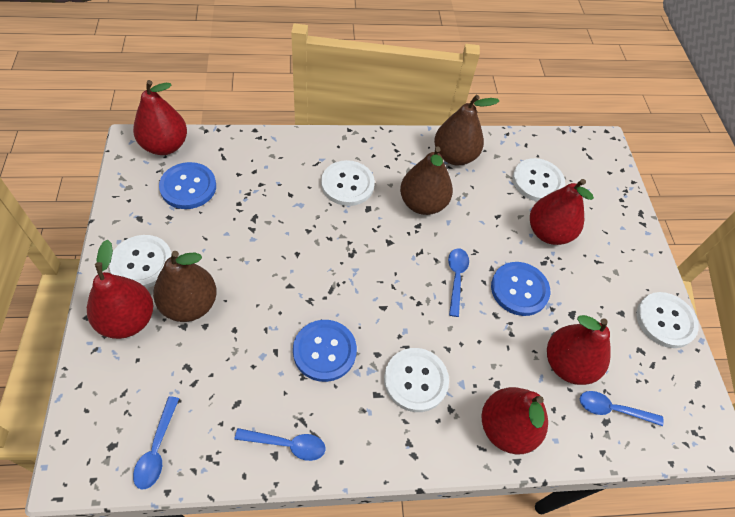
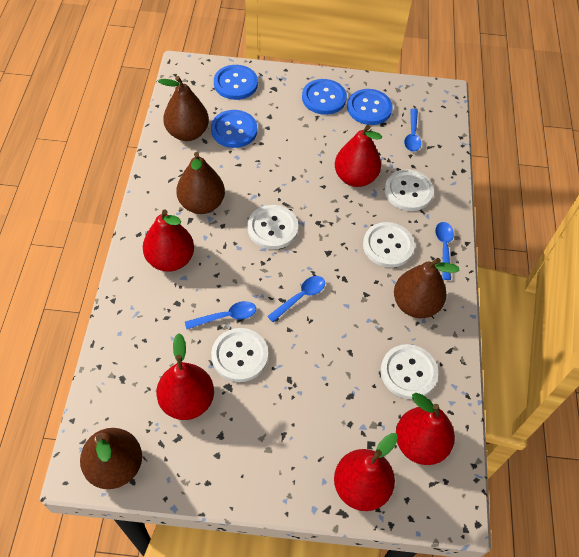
blue button: 3 -> 4
brown pear: 3 -> 4

